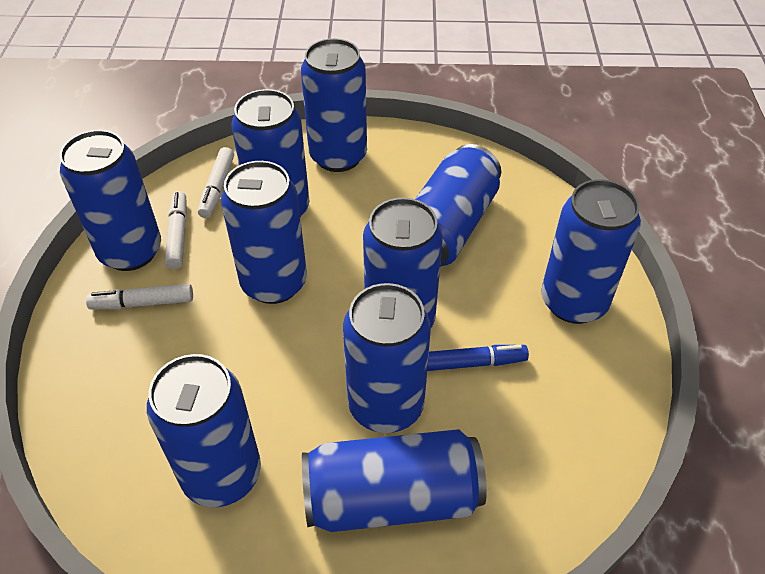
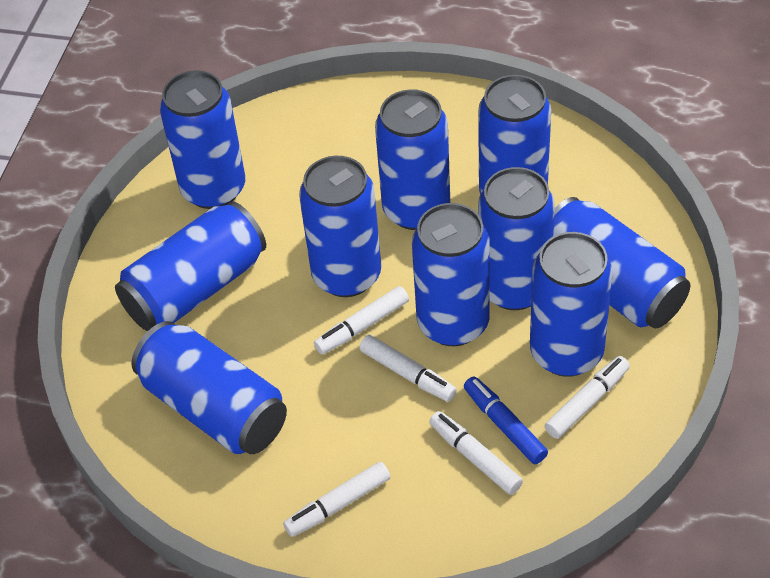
white marker: 3 -> 5

